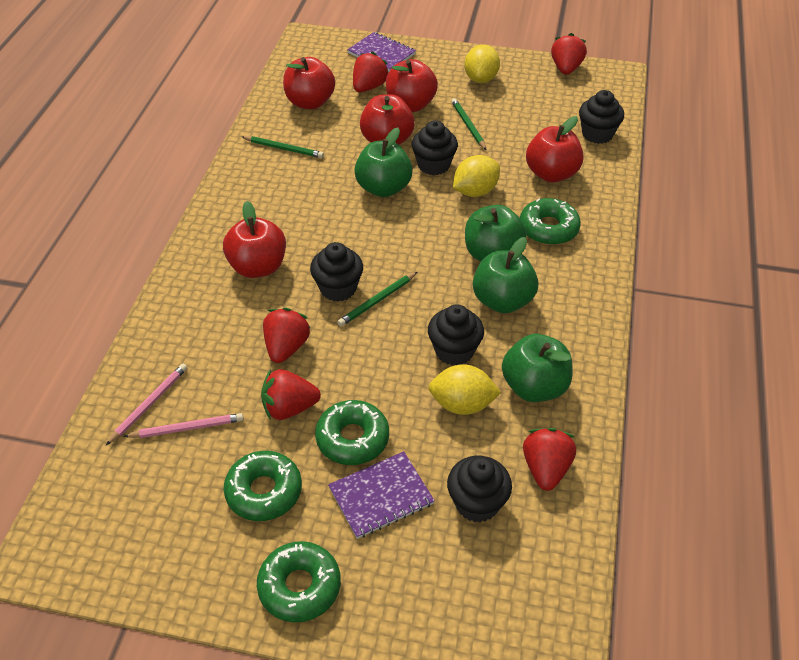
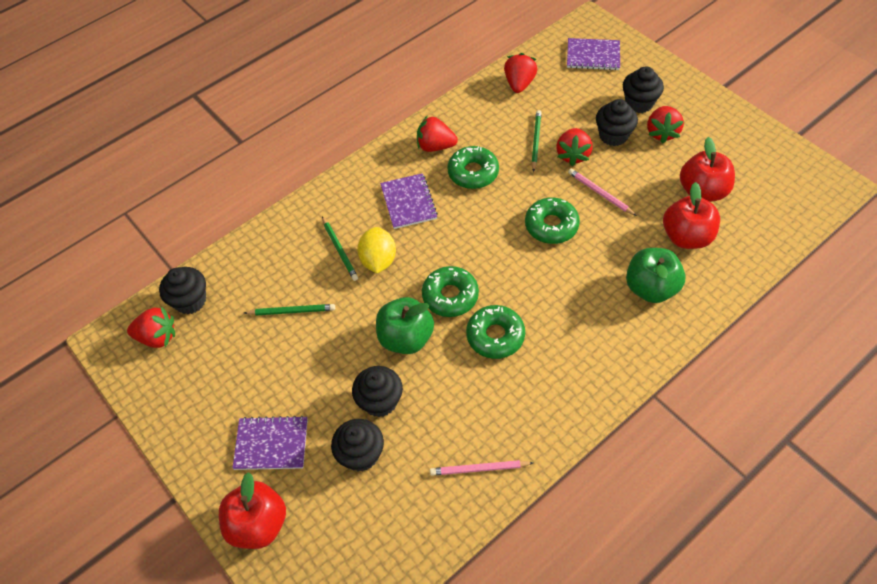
green apple: 4 -> 2
purple notebook: 2 -> 3
red apple: 5 -> 3
yellow lemon: 3 -> 1

